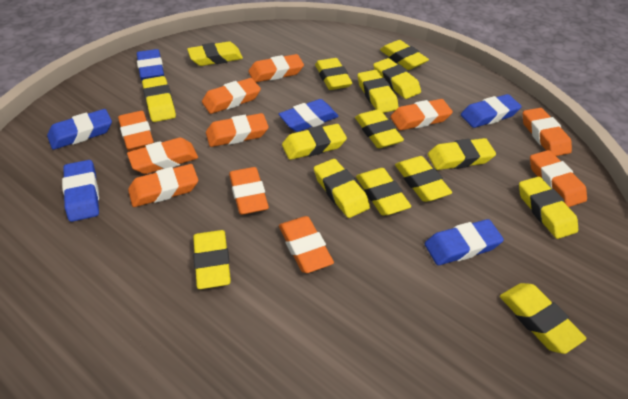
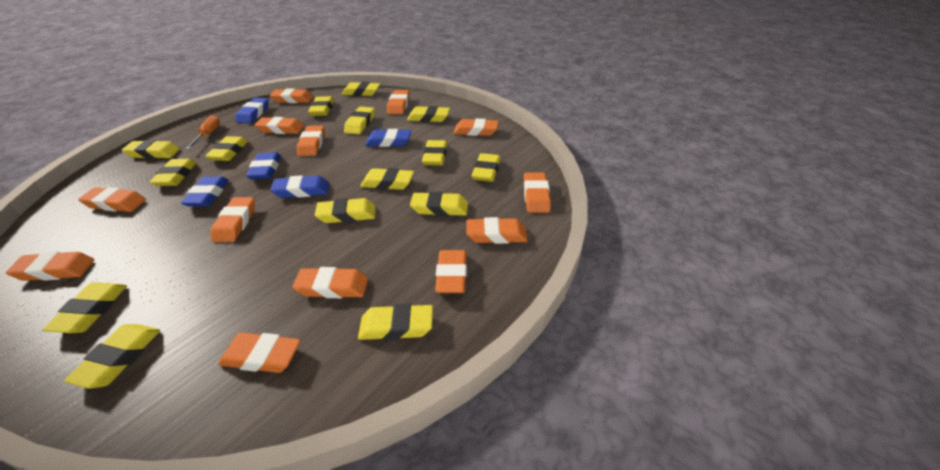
blue eraser: 6 -> 5
orange eraser: 11 -> 13
orange screwdriver: 0 -> 1

